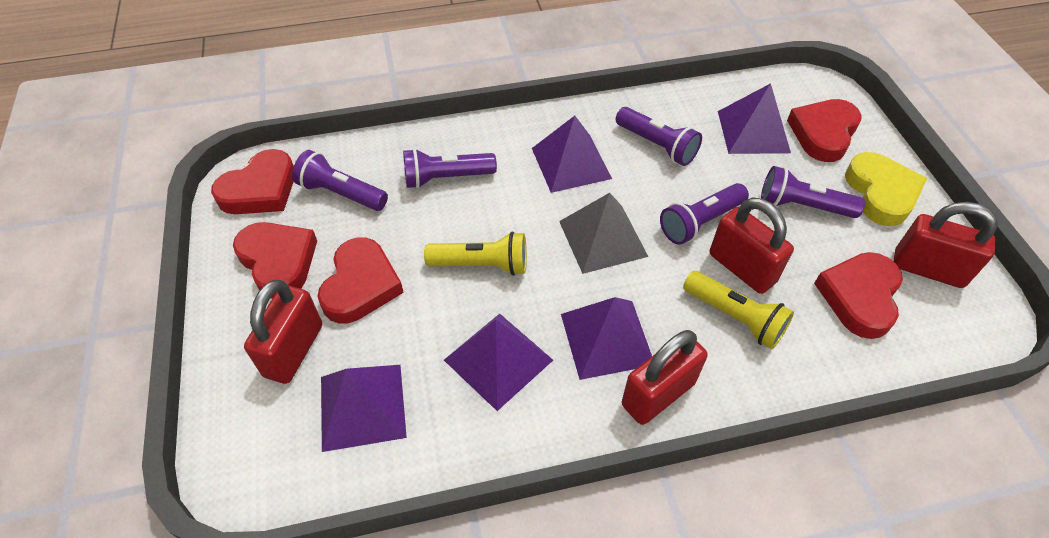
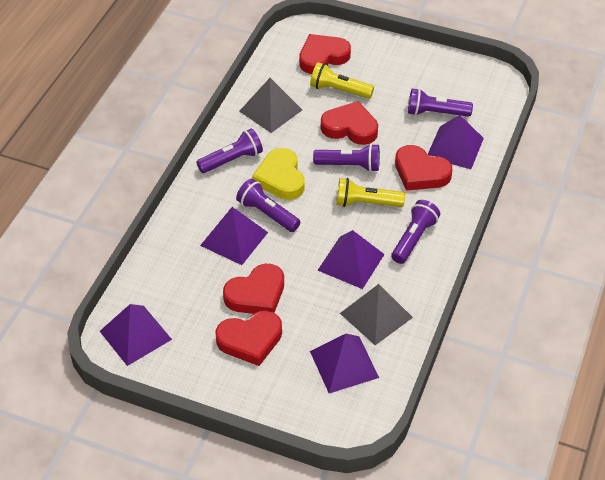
grey pyramid: 1 -> 2
red padlock: 4 -> 0

